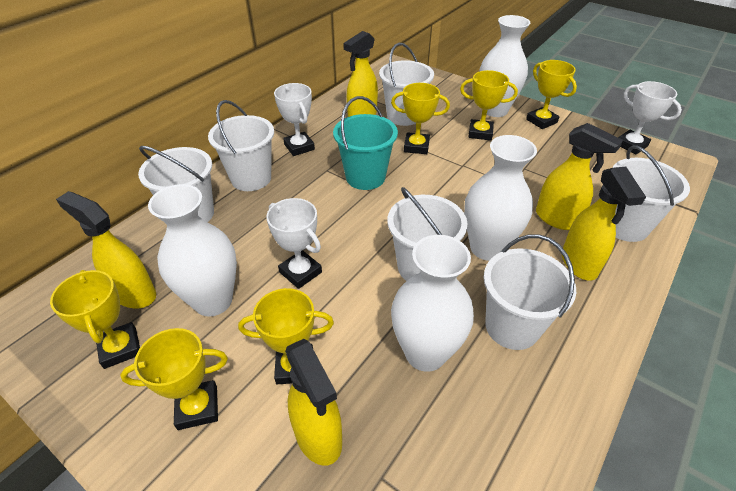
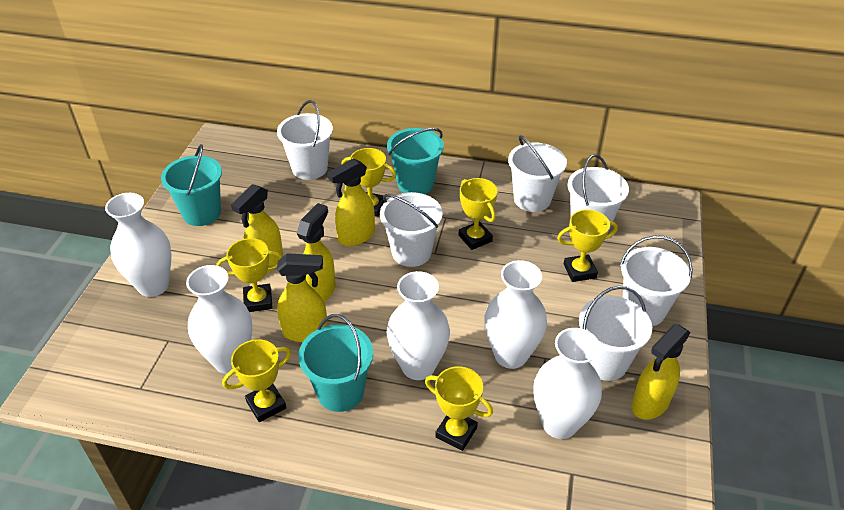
turquoise bucket: 1 -> 3
white trophy: 3 -> 0
white vase: 4 -> 5

